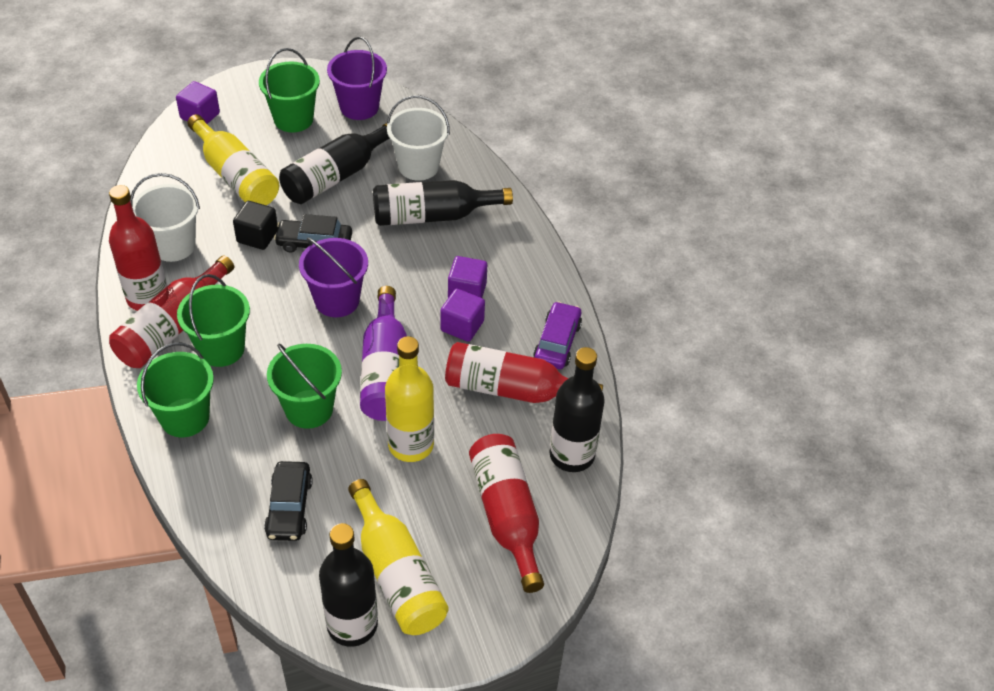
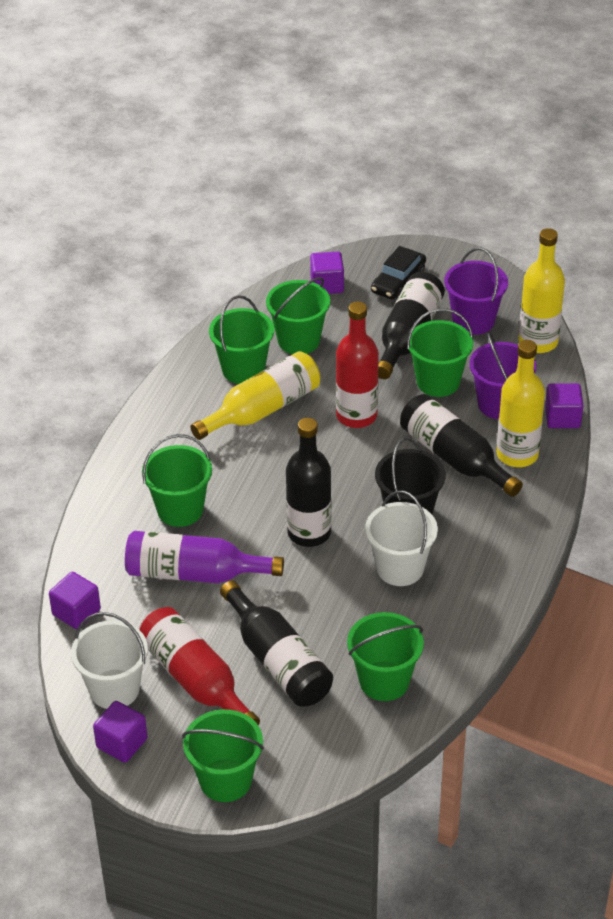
black bucket: 0 -> 1
black car: 2 -> 1
black cube: 1 -> 0
green bucket: 4 -> 6
purple car: 1 -> 0
purple cube: 3 -> 4
red bottle: 4 -> 2

